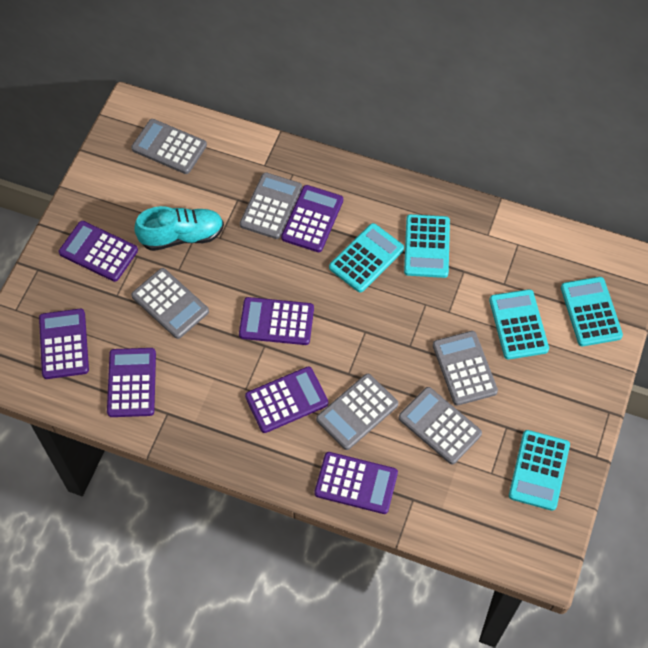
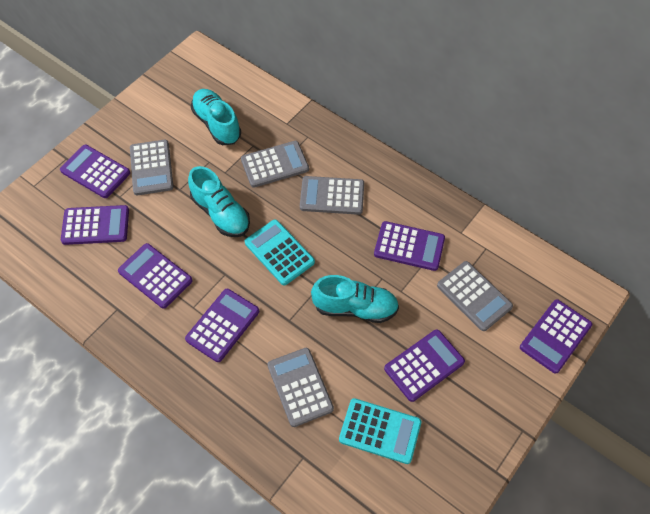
grey calculator: 6 -> 5
turquoise calculator: 5 -> 2
turquoise shoe: 1 -> 3

